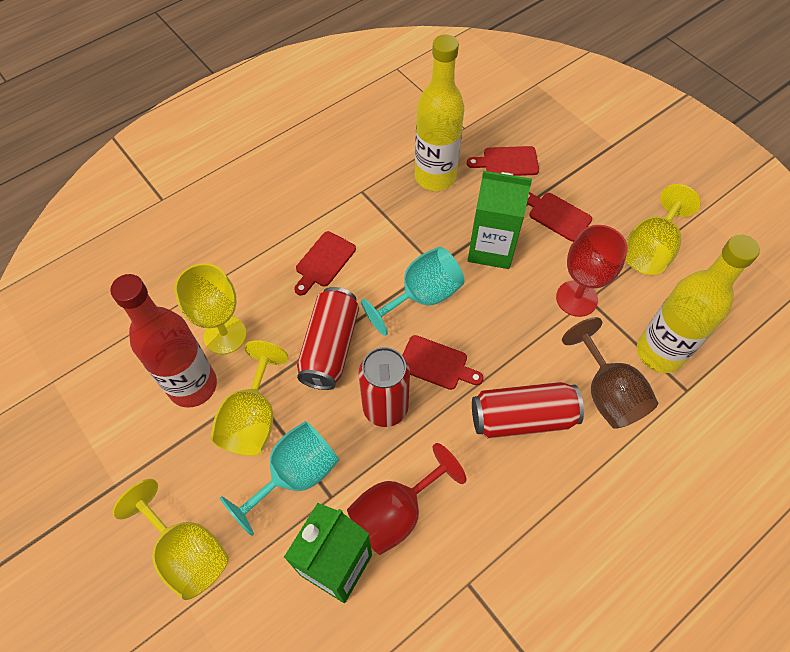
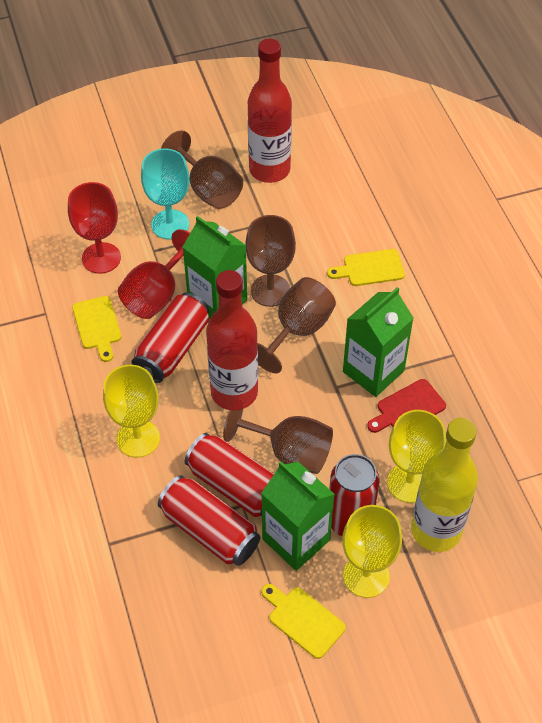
brown goblet: 1 -> 4
green carton: 2 -> 3
red bottle: 1 -> 2
red can: 3 -> 4
red cutting board: 4 -> 1
turquoise goblet: 2 -> 1
yellow bottle: 2 -> 1
yellow cutting board: 0 -> 3
yellow goblet: 4 -> 3

